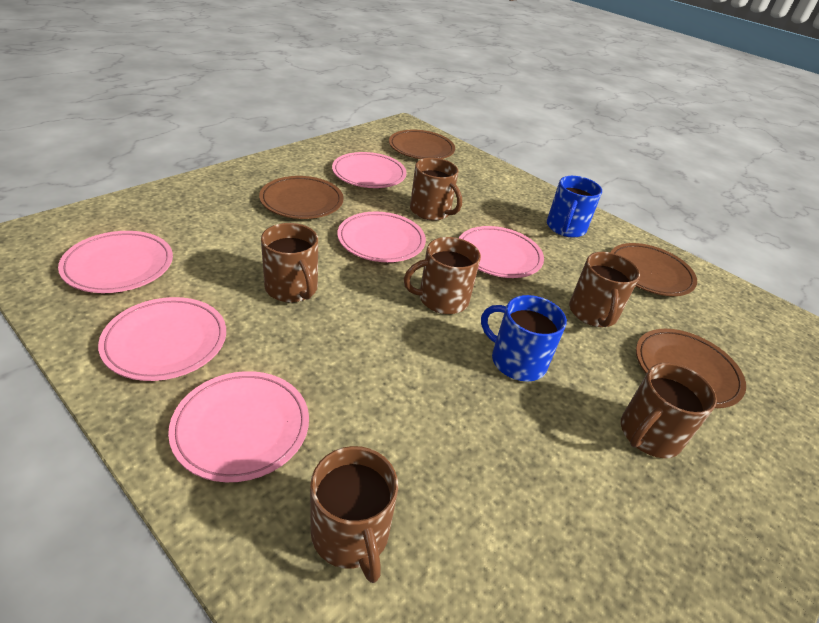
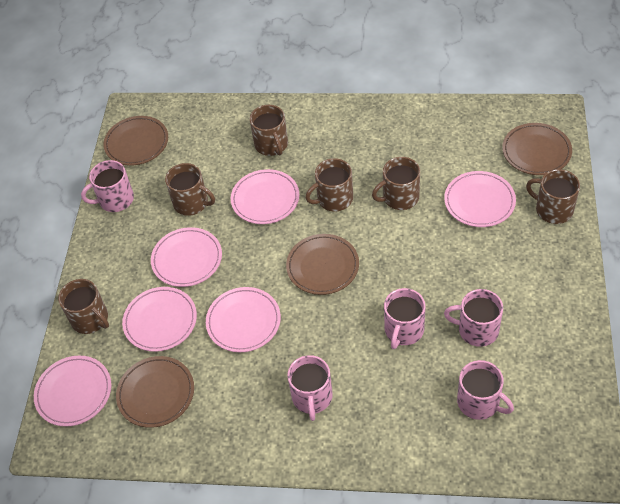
blue mug: 2 -> 0
pink mug: 0 -> 5

